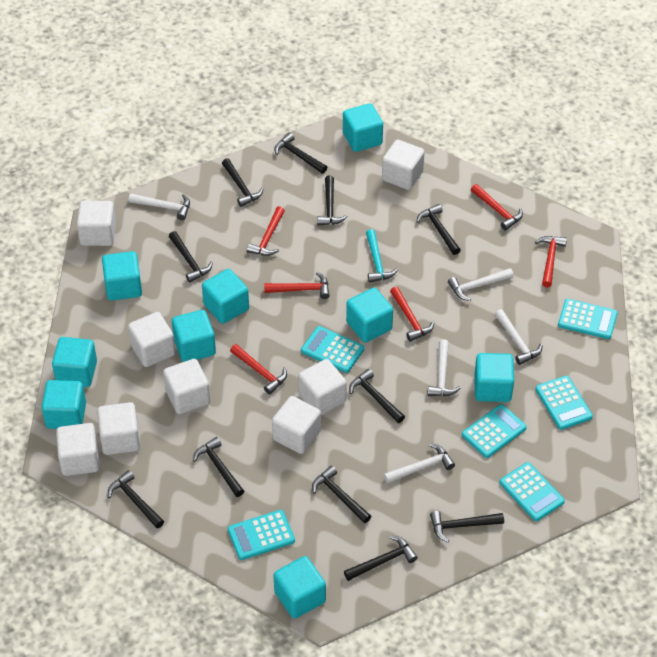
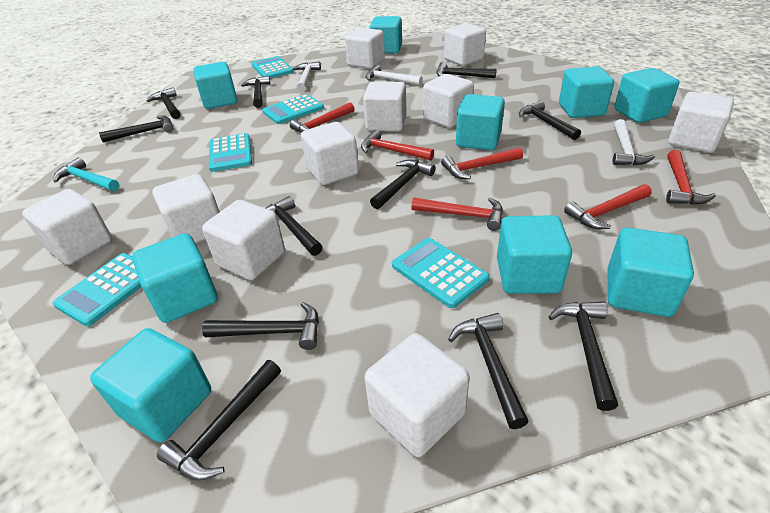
turquoise calculator: 6 -> 5
white cube: 8 -> 10
white hammer: 5 -> 3

